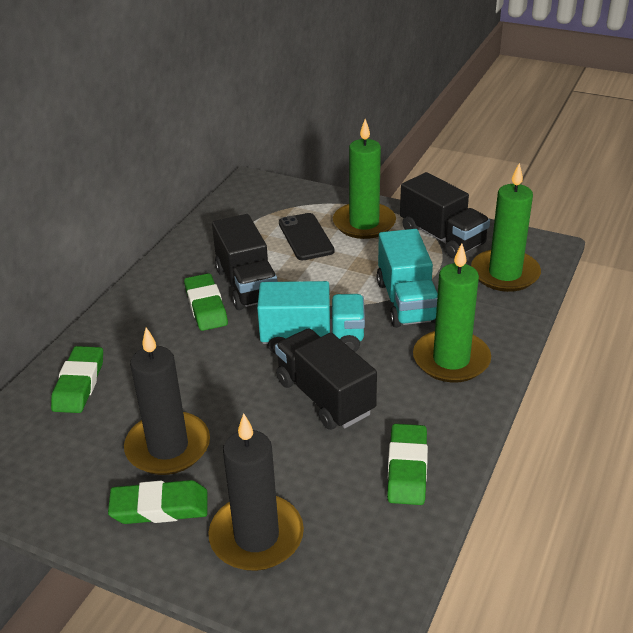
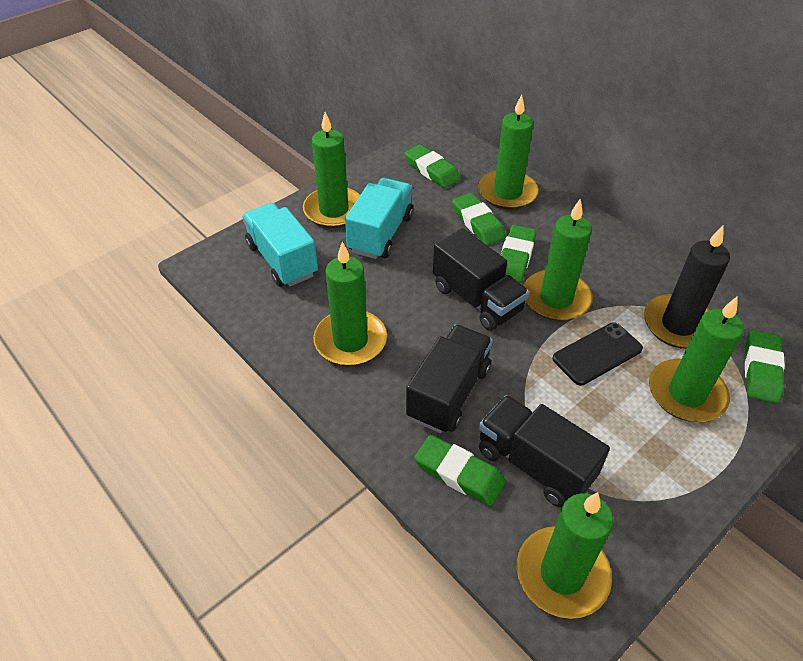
black candle: 2 -> 1
green candle: 3 -> 6
green eraser: 4 -> 5

